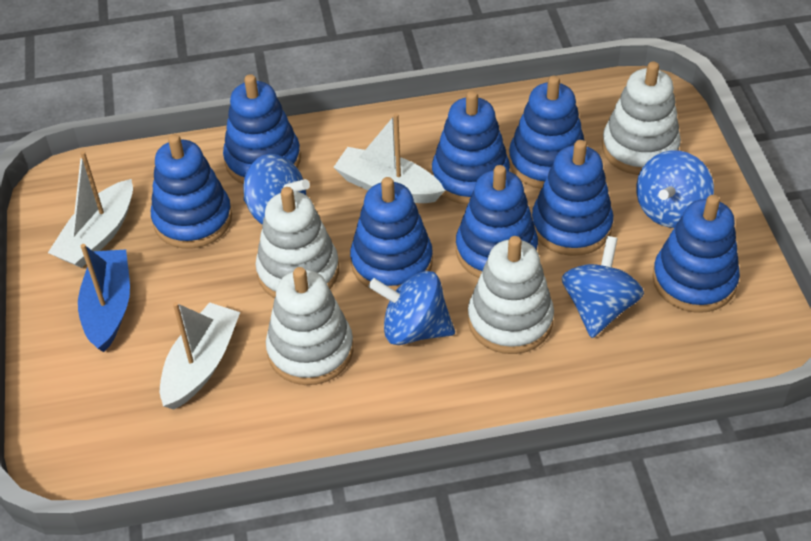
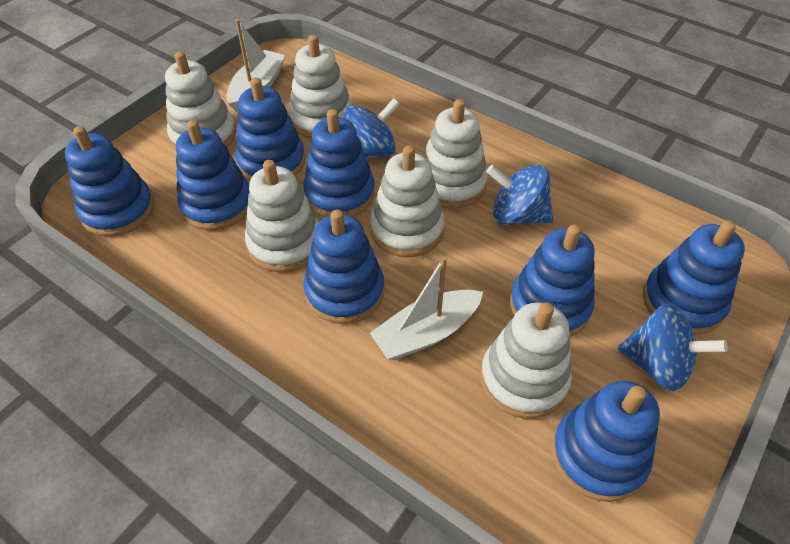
blue boat: 1 -> 0
blue spinning top: 4 -> 3
white boat: 3 -> 2
white stacking toy: 4 -> 6

